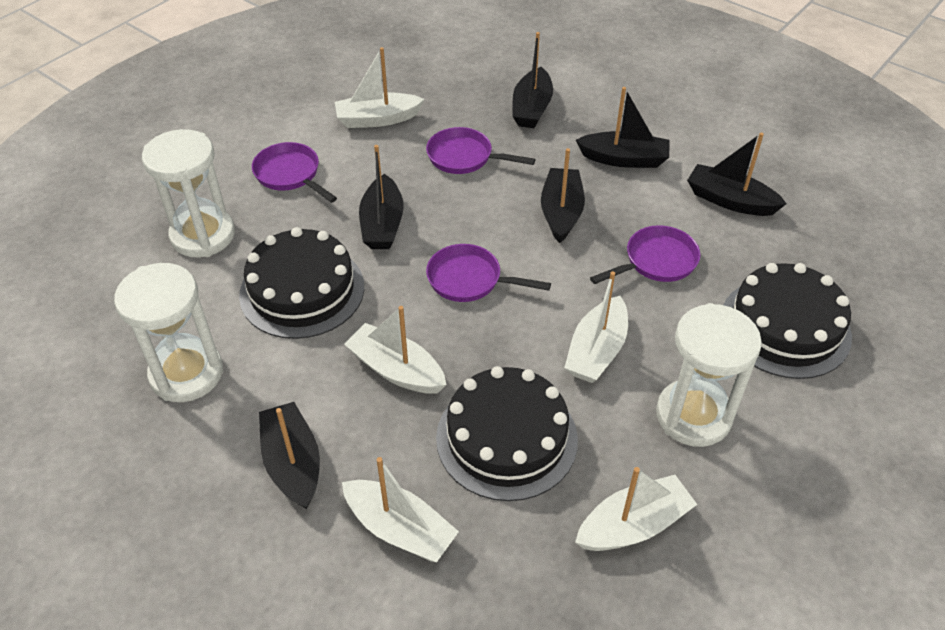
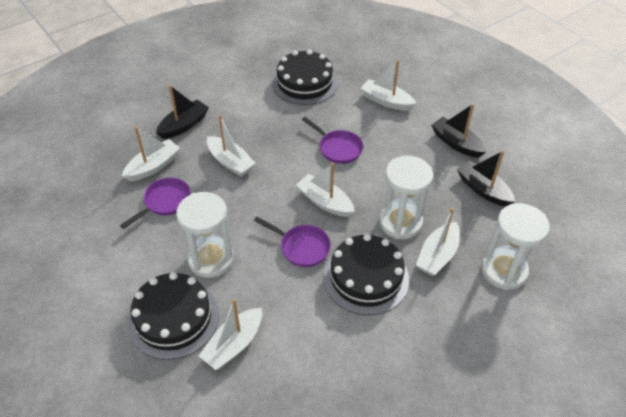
black boat: 6 -> 3
purple pan: 4 -> 3
white boat: 5 -> 6

